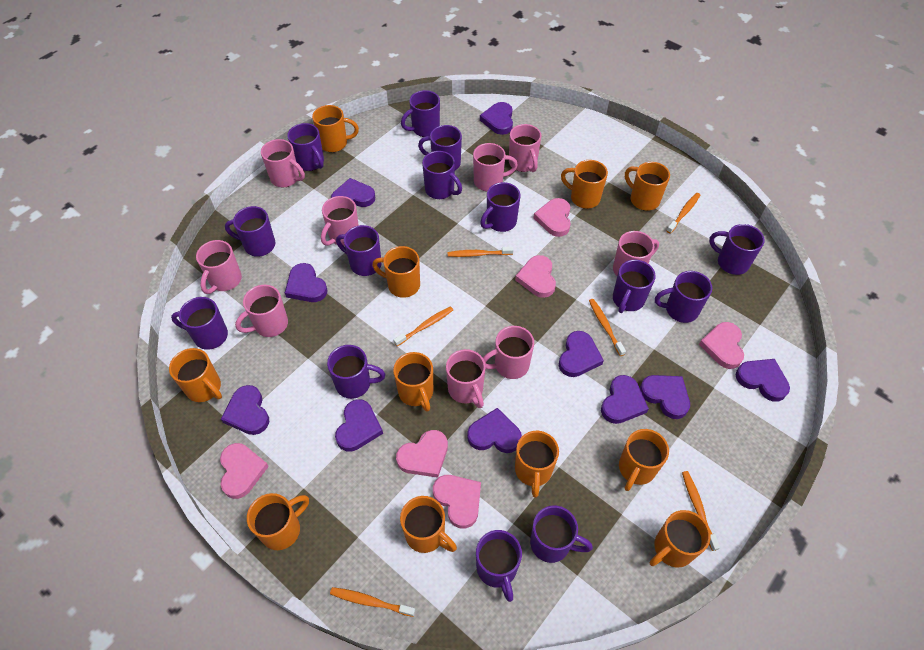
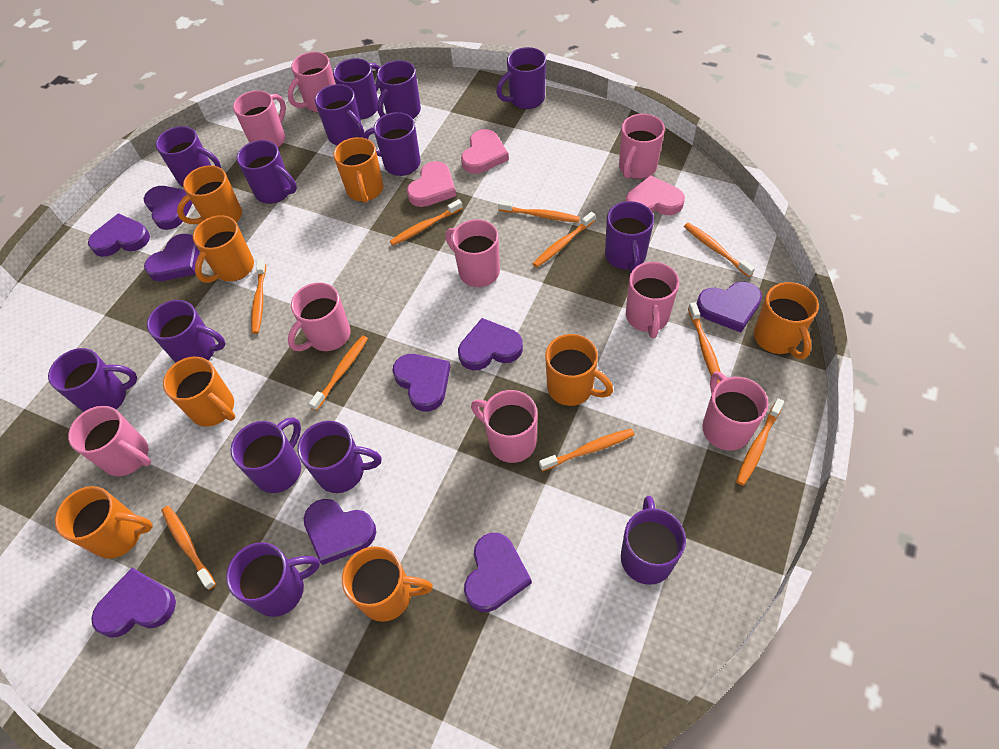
orange mug: 11 -> 8
orange toothbrush: 6 -> 10
pink heart: 6 -> 3
purple heart: 10 -> 9

